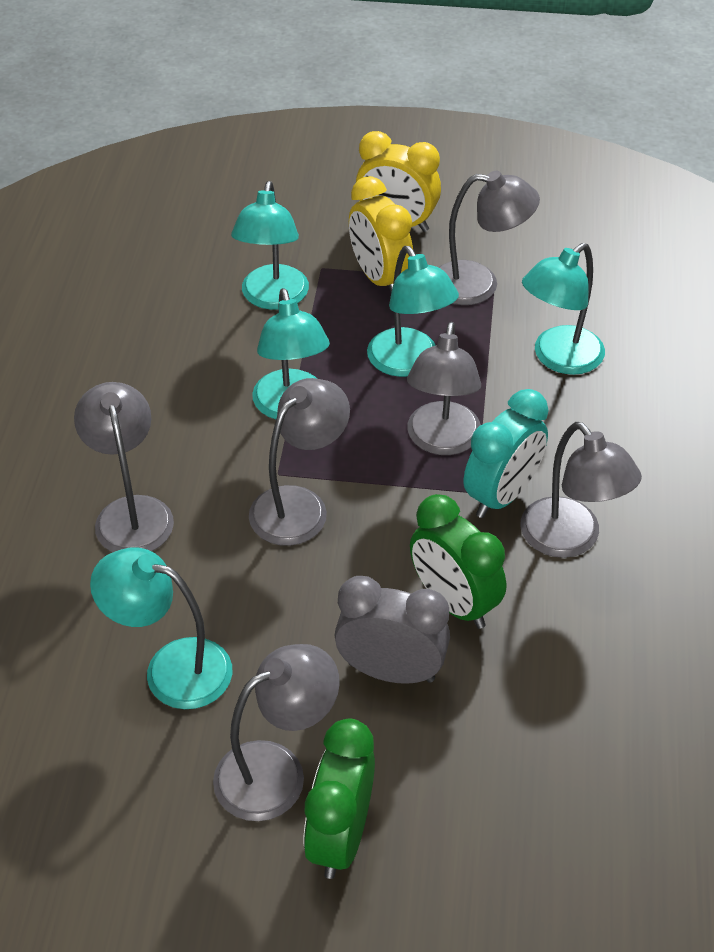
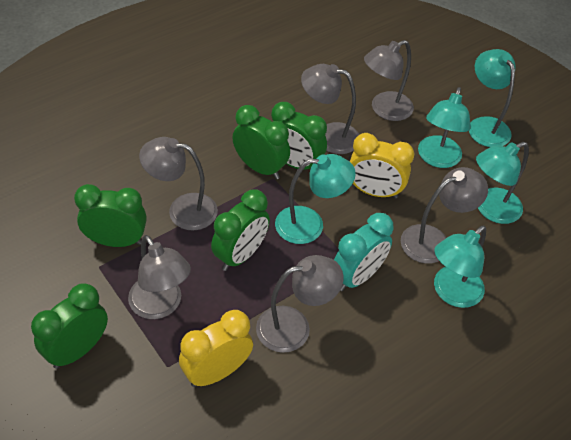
green clock: 2 -> 5
grey clock: 1 -> 0

